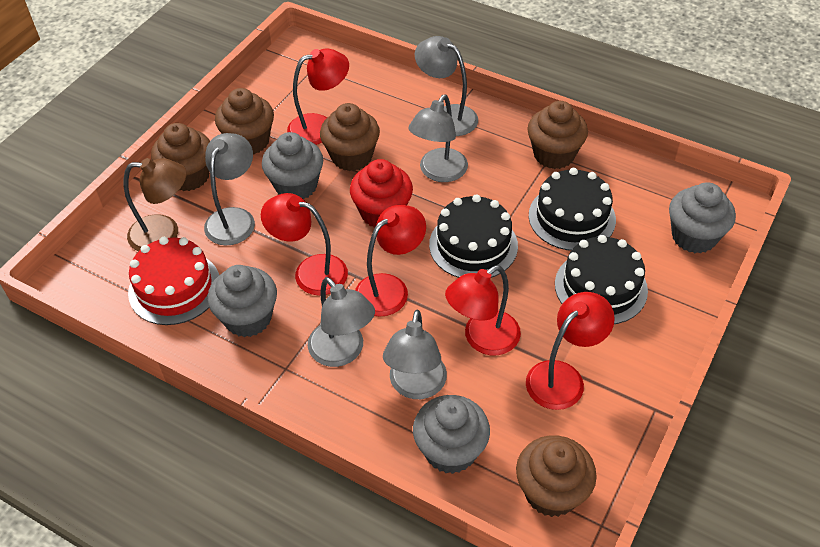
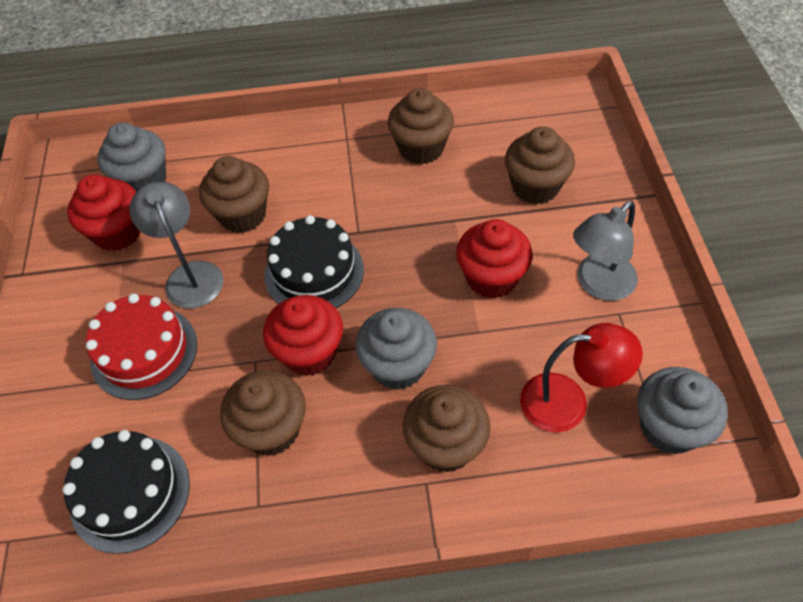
black cake: 3 -> 2
brown lamp: 1 -> 0
grey cupcake: 4 -> 3
grey lamp: 5 -> 2
red cupcake: 1 -> 3
red lamp: 5 -> 1

